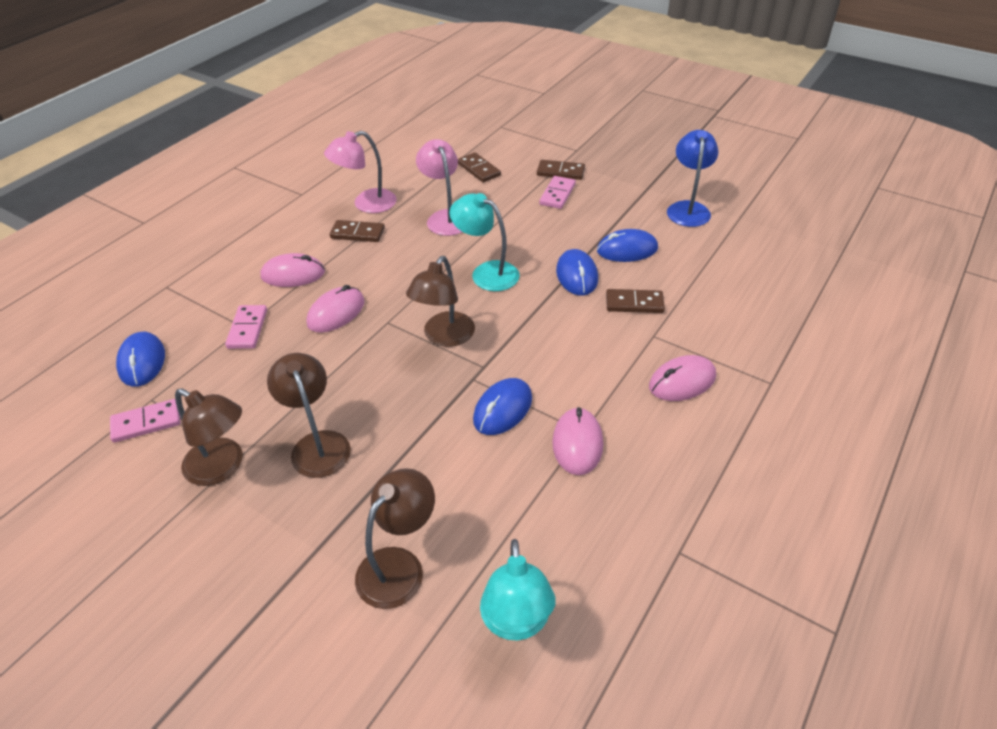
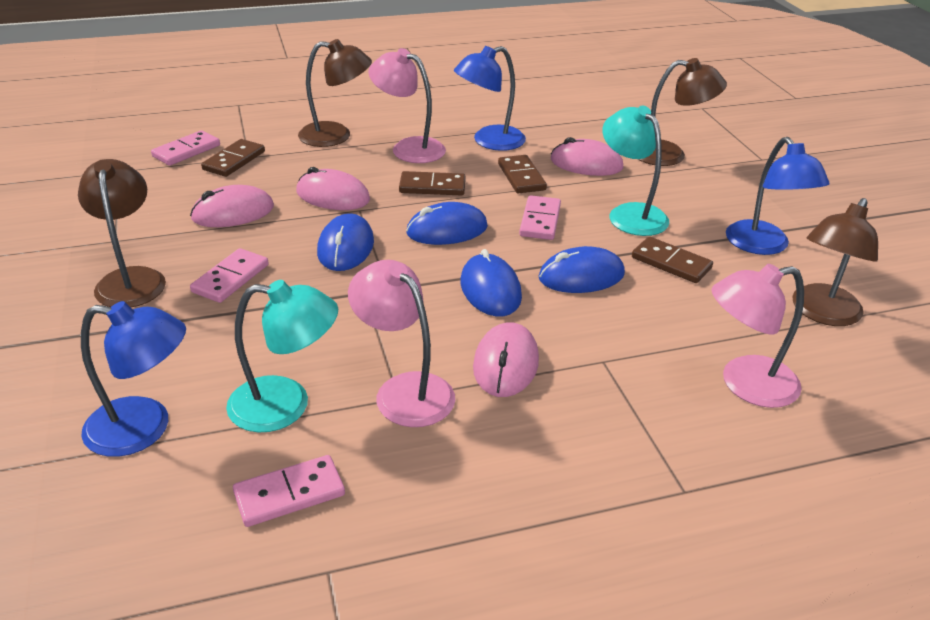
blue lamp: 1 -> 3
pink domino: 3 -> 4
pink lamp: 2 -> 3

